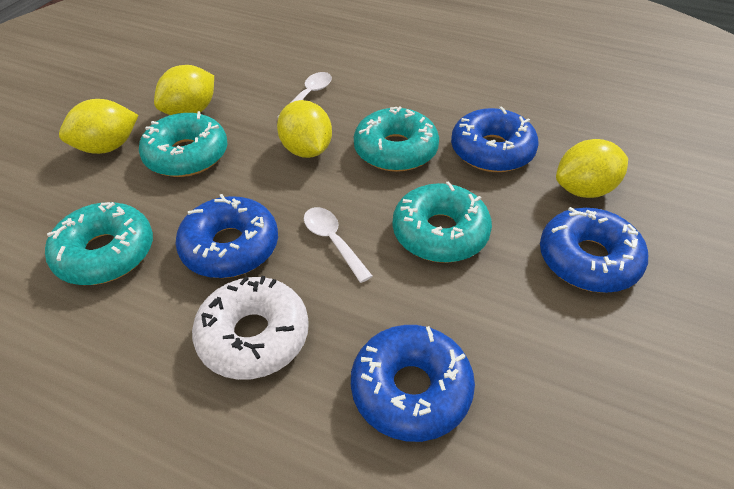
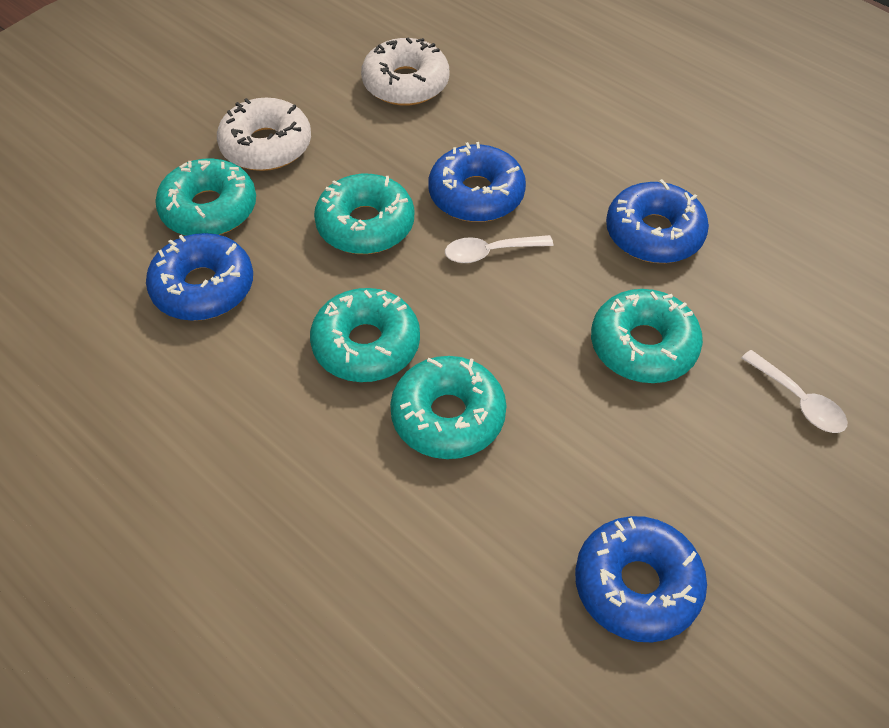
turquoise donut: 4 -> 5
white donut: 1 -> 2
yellow lemon: 4 -> 0

